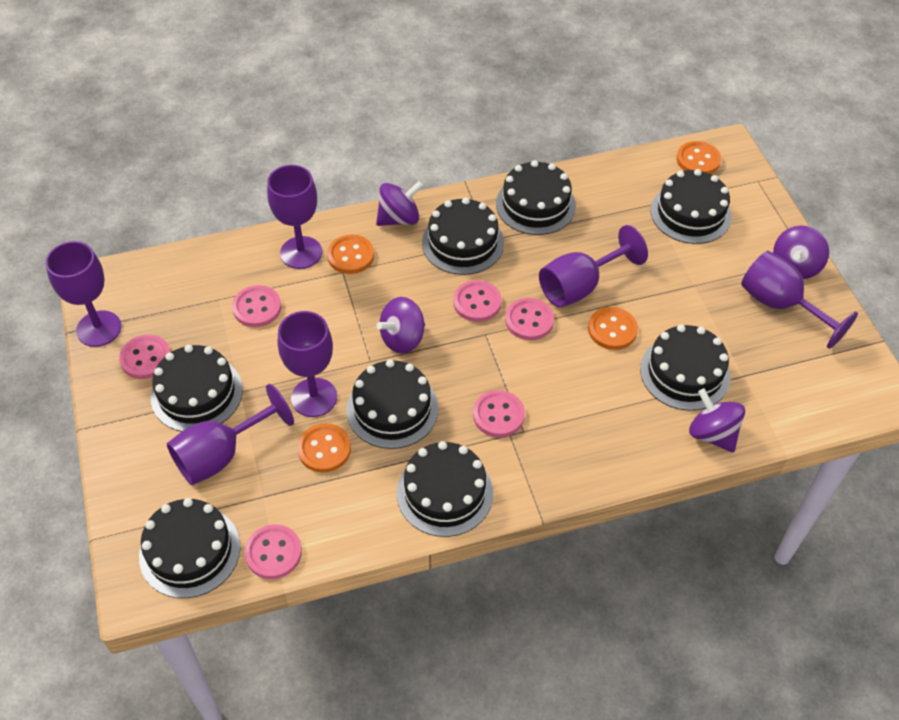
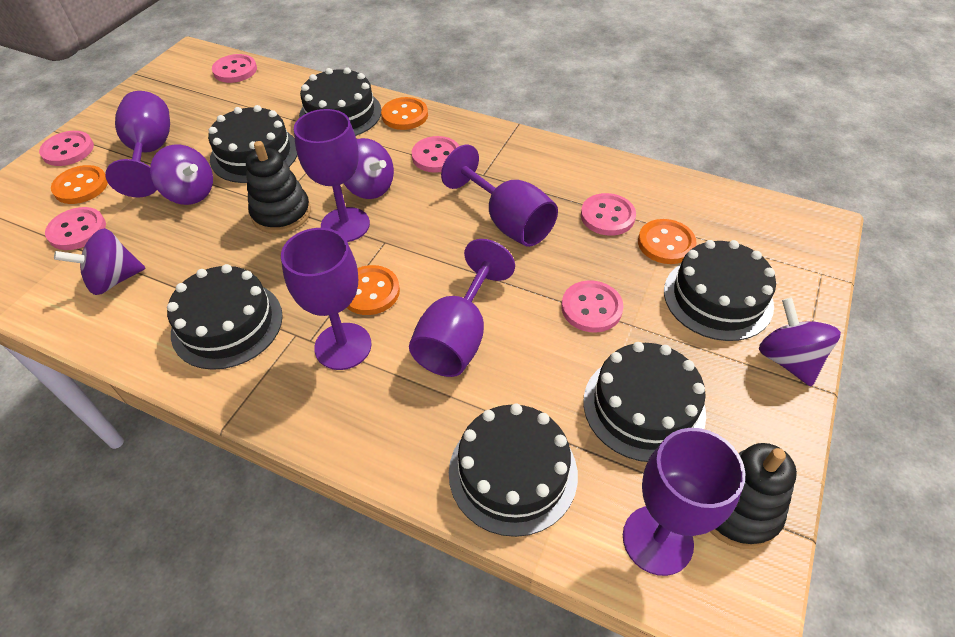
black cake: 8 -> 6
black stacking toy: 0 -> 2

